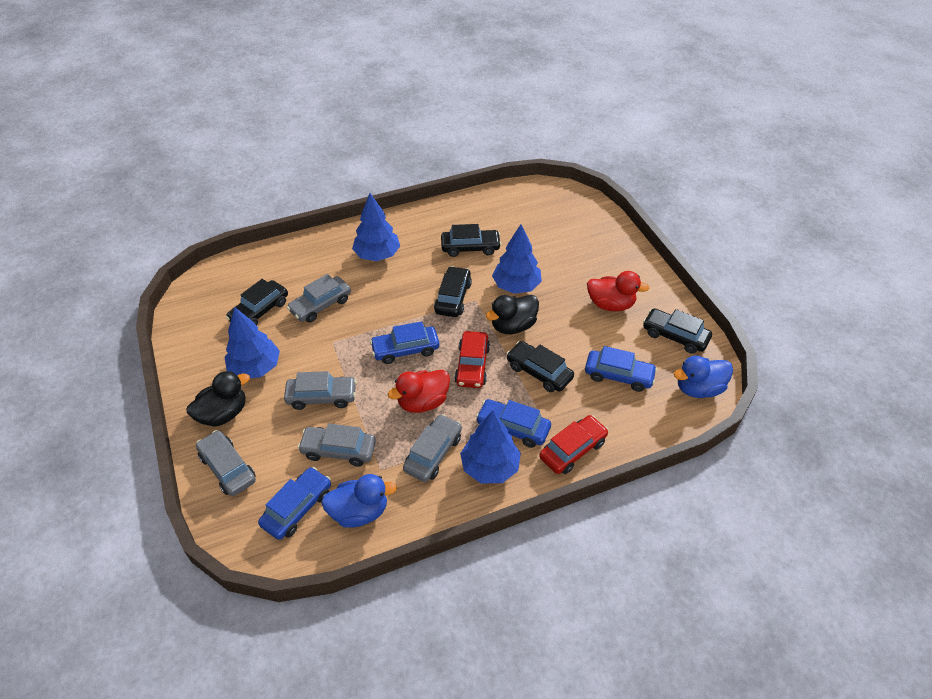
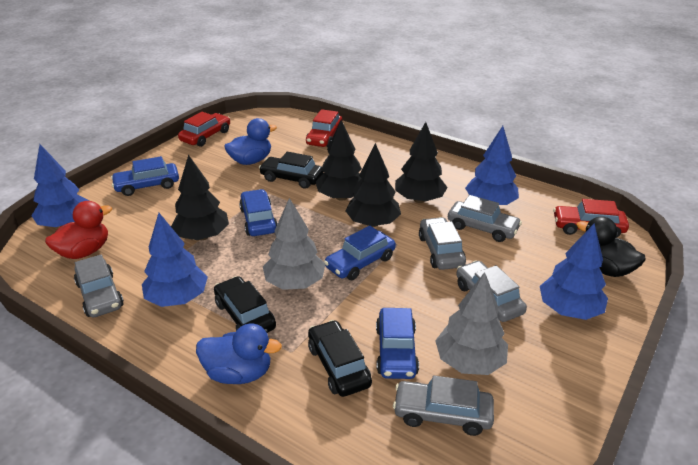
black car: 5 -> 3
black duck: 2 -> 1
black tree: 0 -> 4
grey tree: 0 -> 2
red car: 2 -> 3
red duck: 2 -> 1

